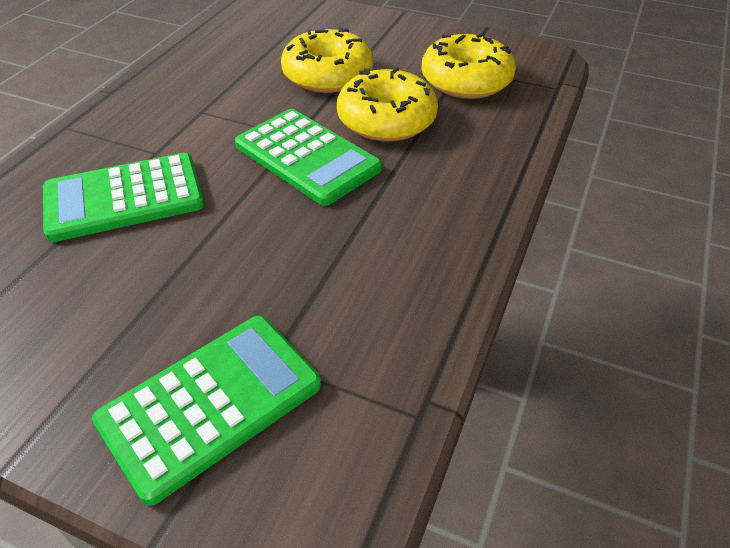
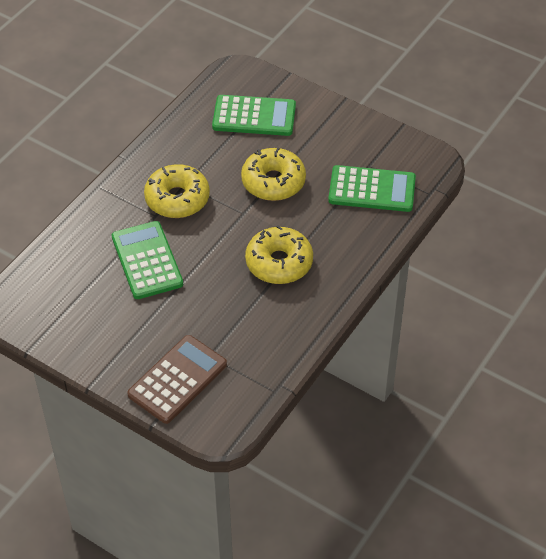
brown calculator: 0 -> 1

